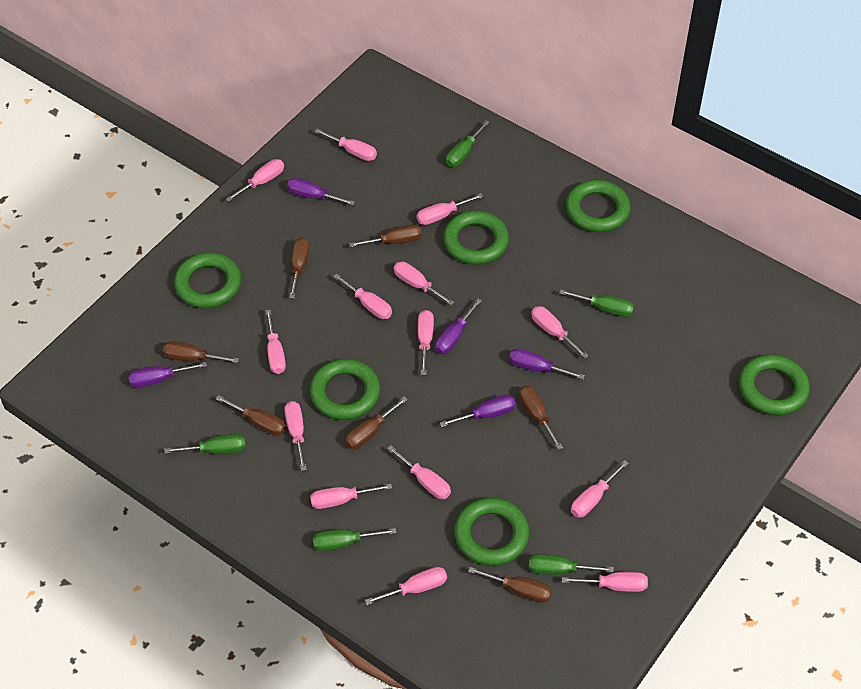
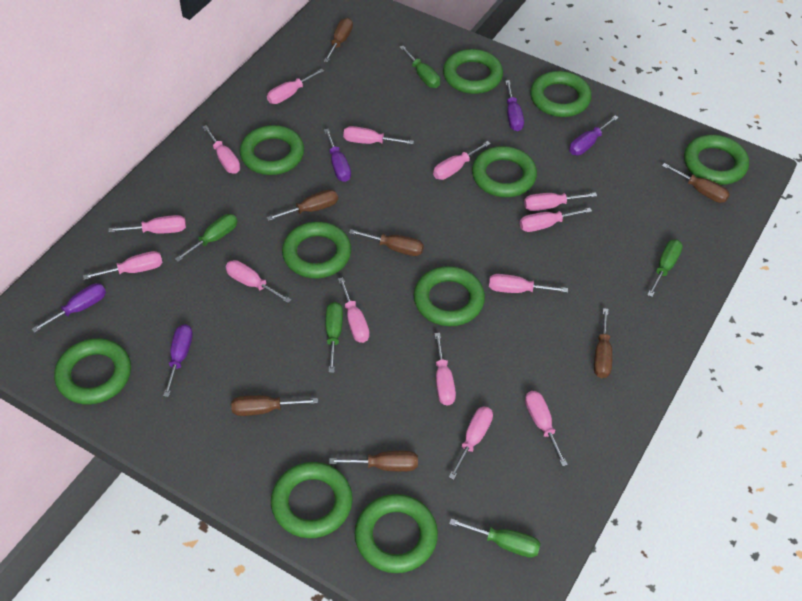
green ring: 6 -> 10

